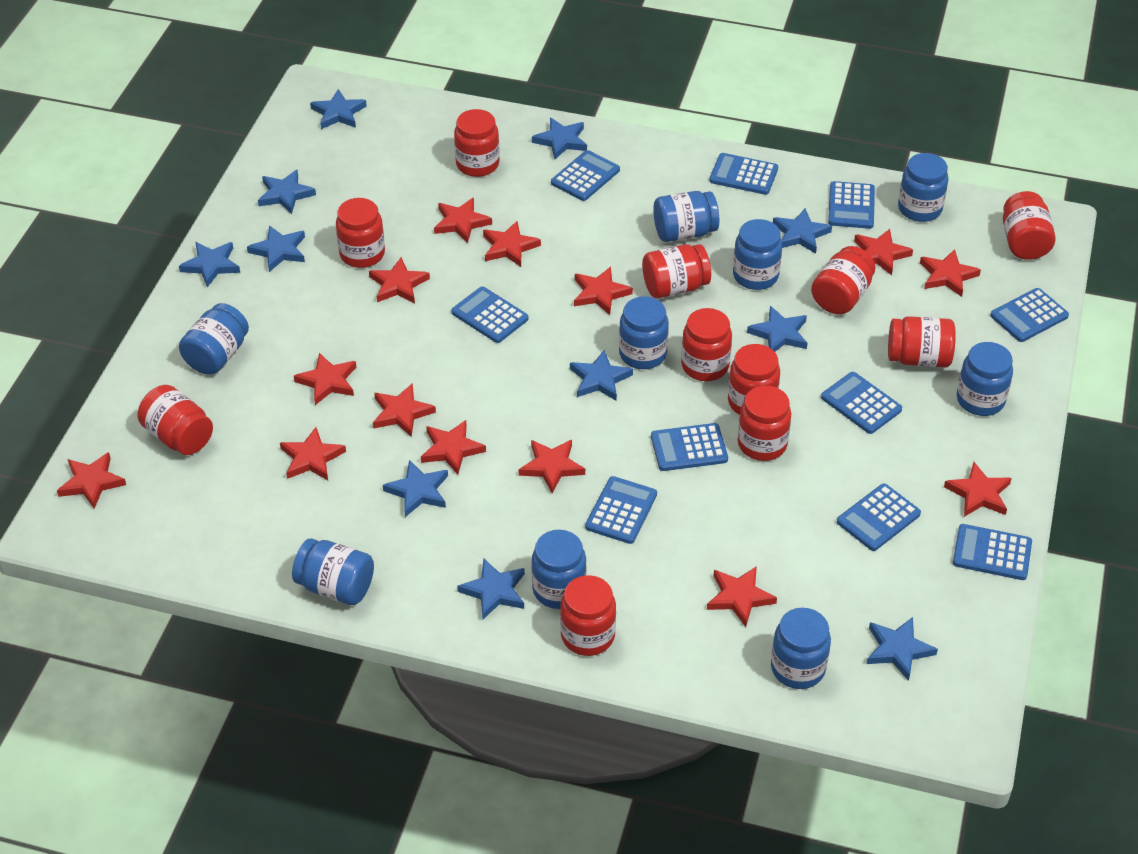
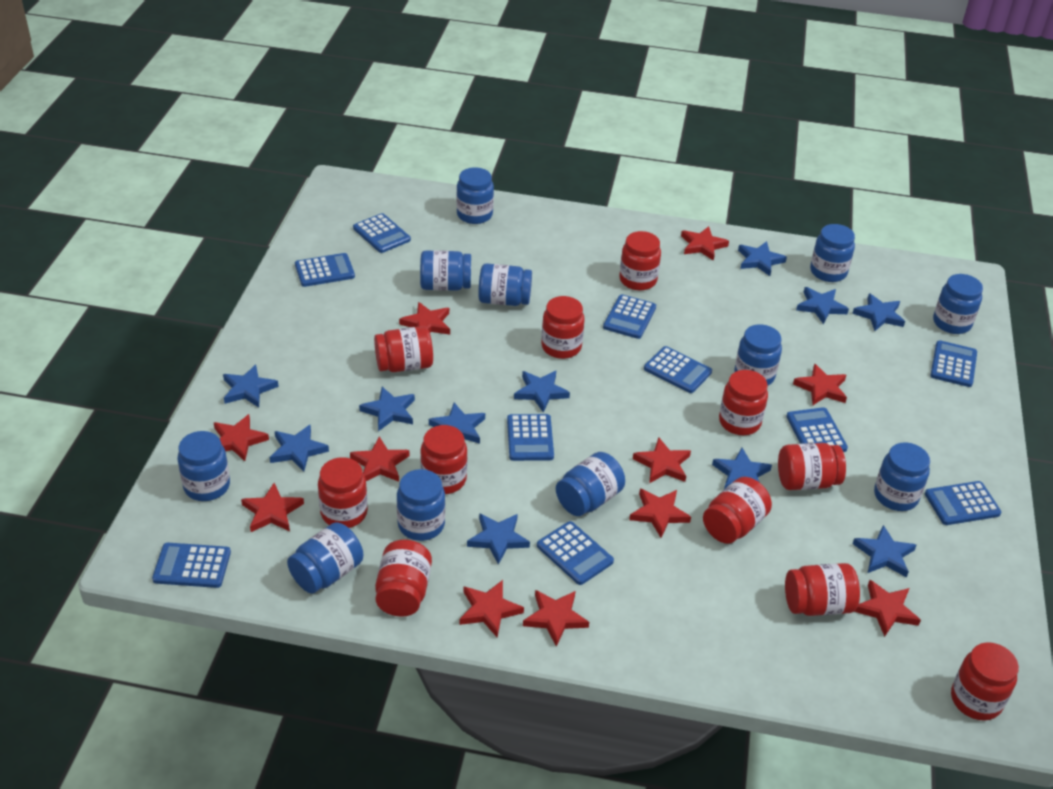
blue jar: 9 -> 11
red star: 14 -> 11

